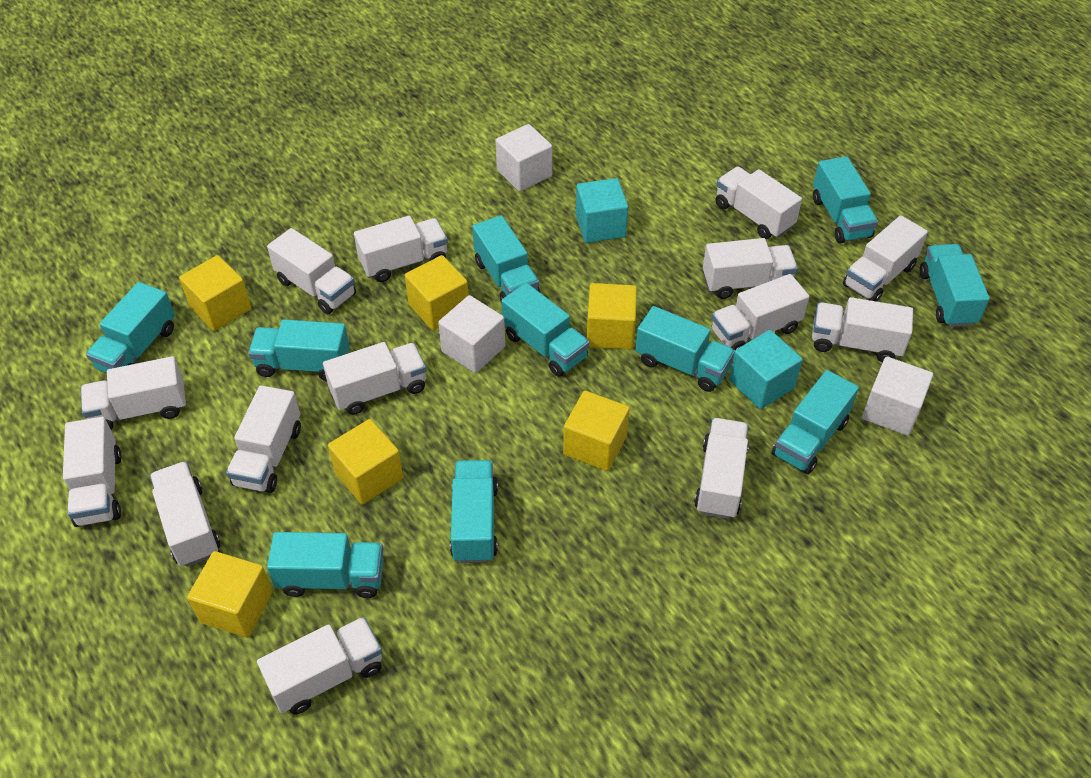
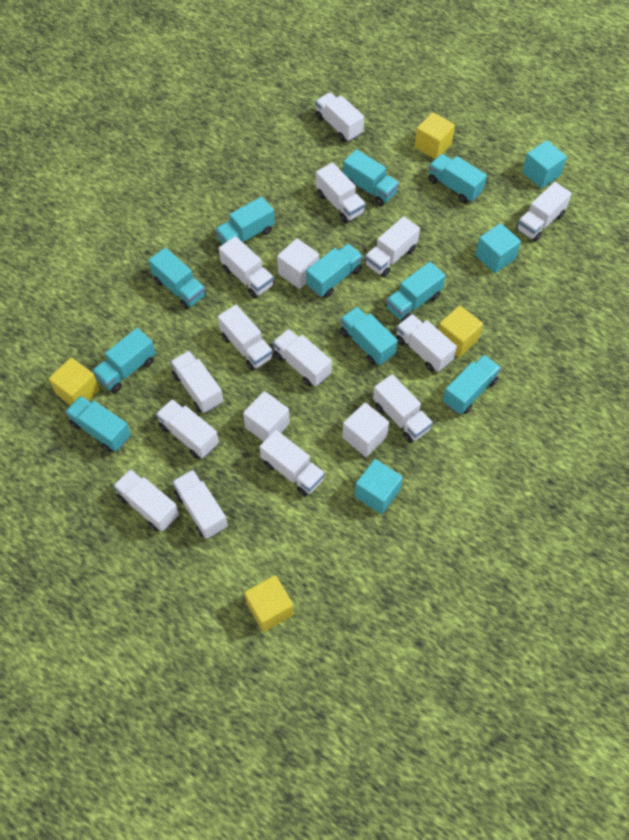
turquoise cube: 2 -> 3
yellow cube: 6 -> 4

